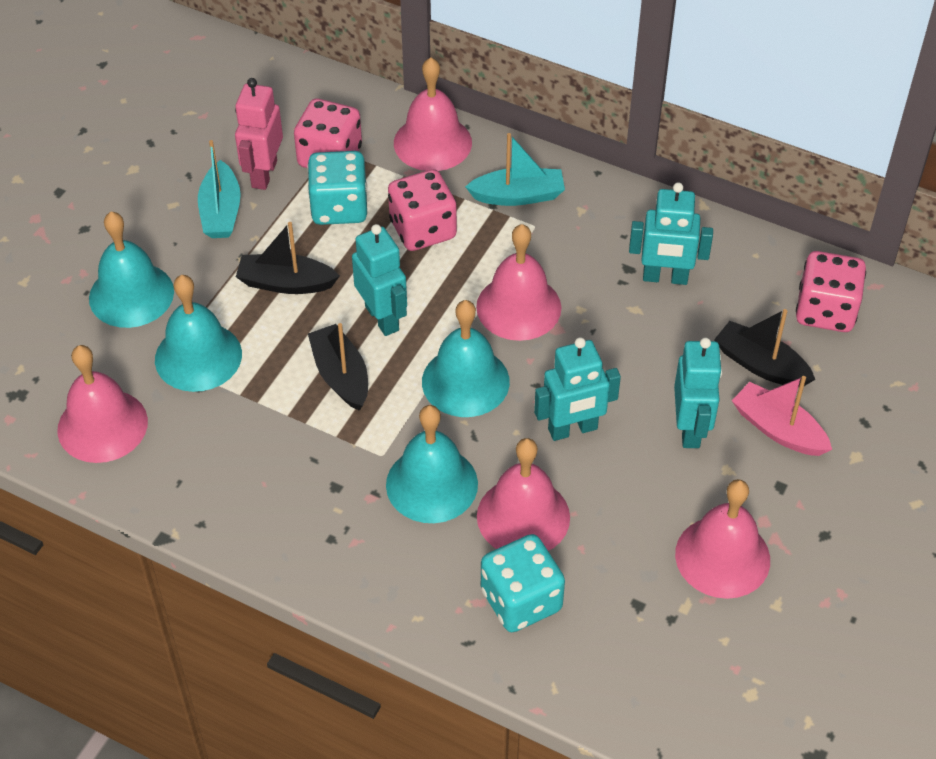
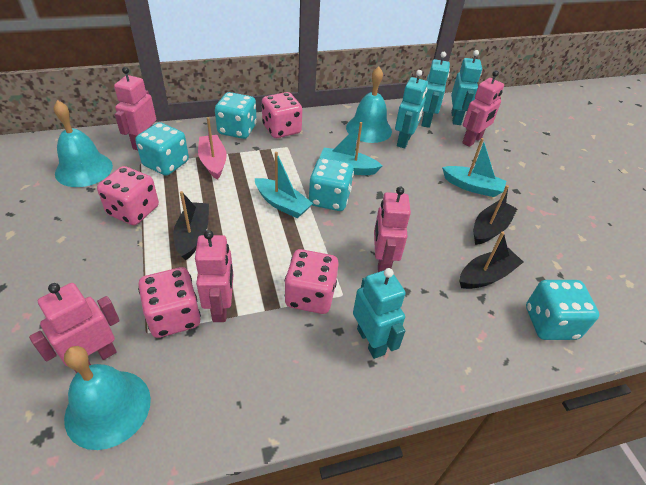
pink bell: 5 -> 0
pink dice: 3 -> 4
pink robot: 1 -> 5
turquoise bell: 4 -> 3
turquoise boat: 2 -> 3
turquoise dice: 2 -> 4

